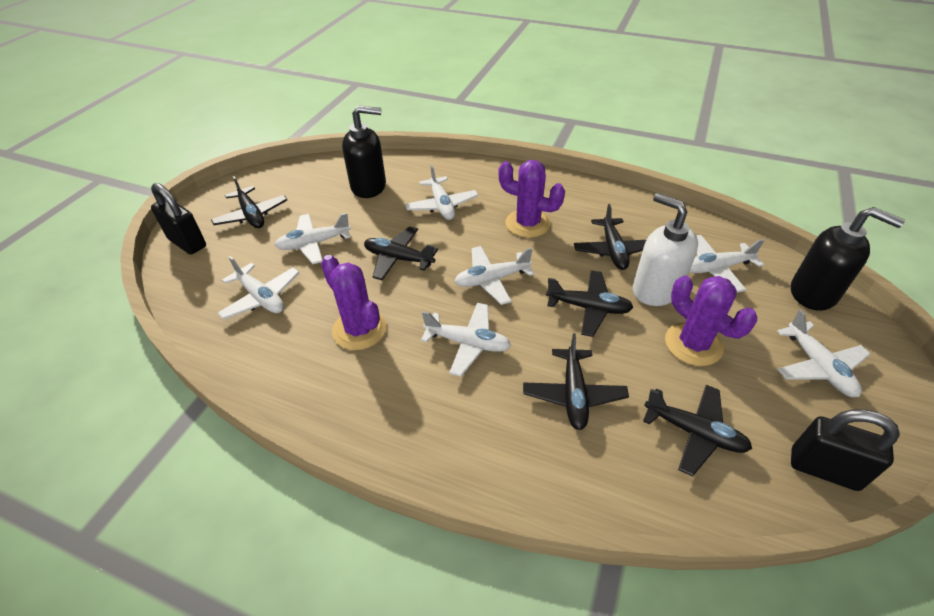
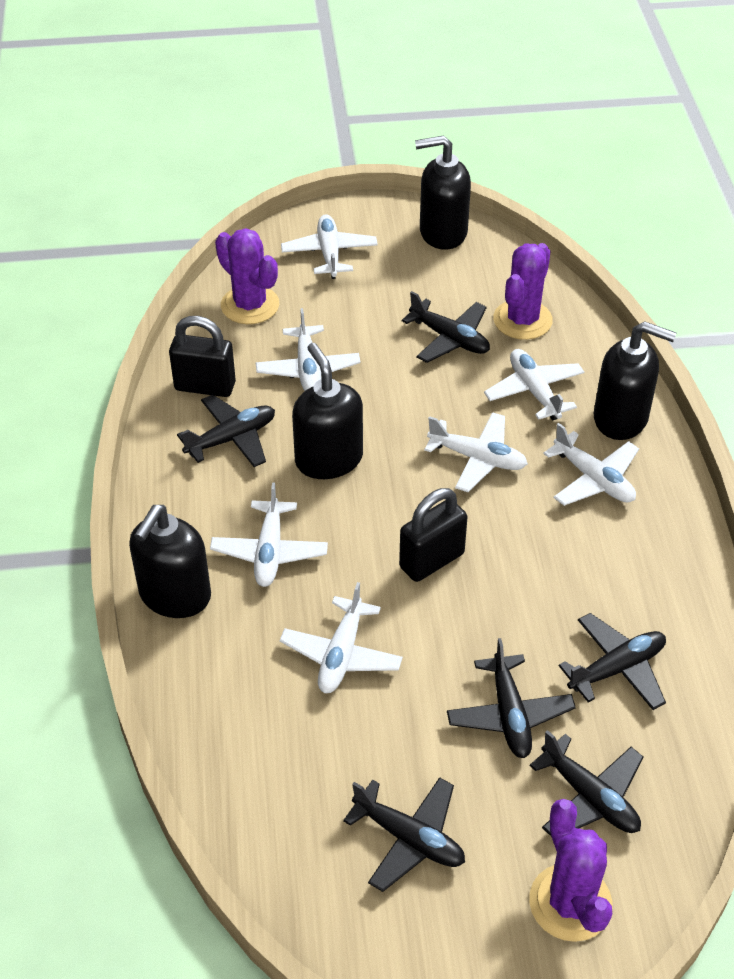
black soap dispenser: 2 -> 4
white soap dispenser: 1 -> 0

